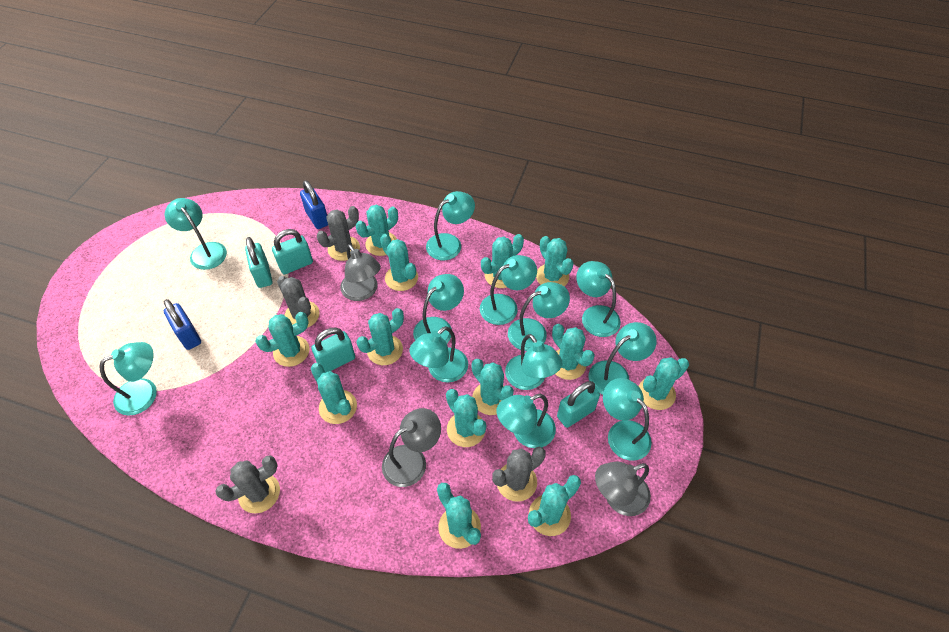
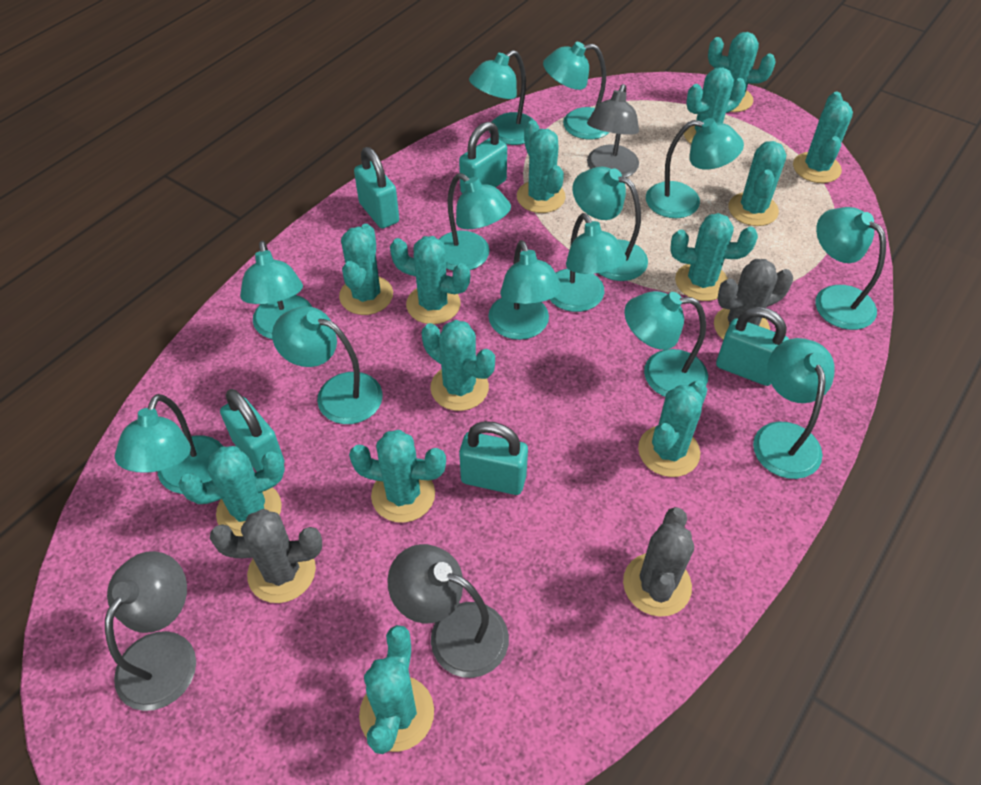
blue padlock: 2 -> 0
grey cactus: 4 -> 3
turquoise lamp: 12 -> 13
turquoise padlock: 4 -> 5

